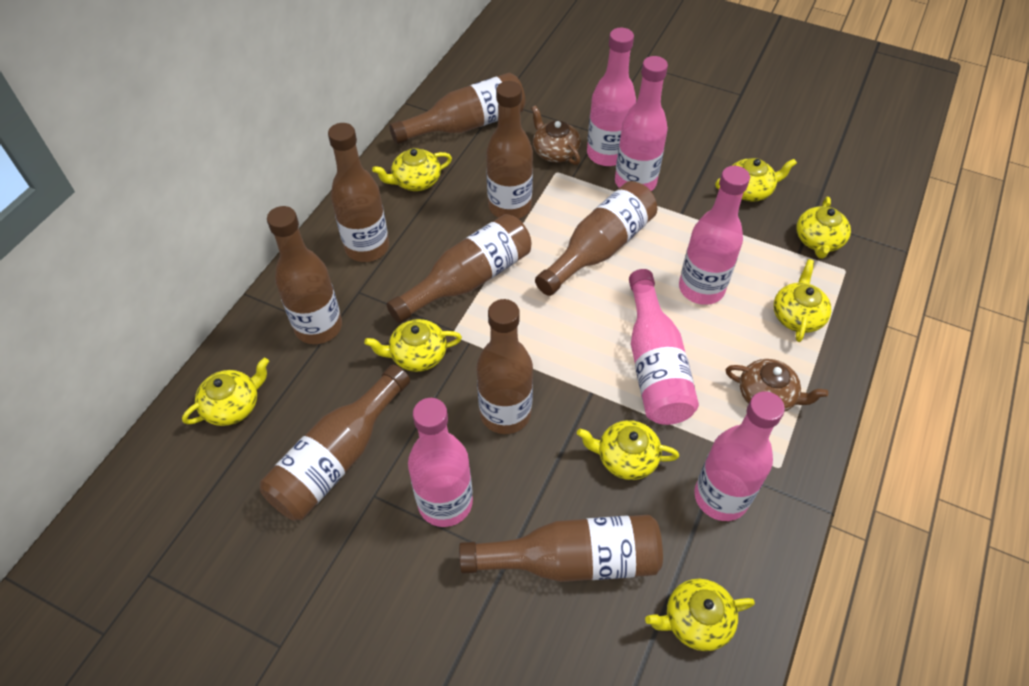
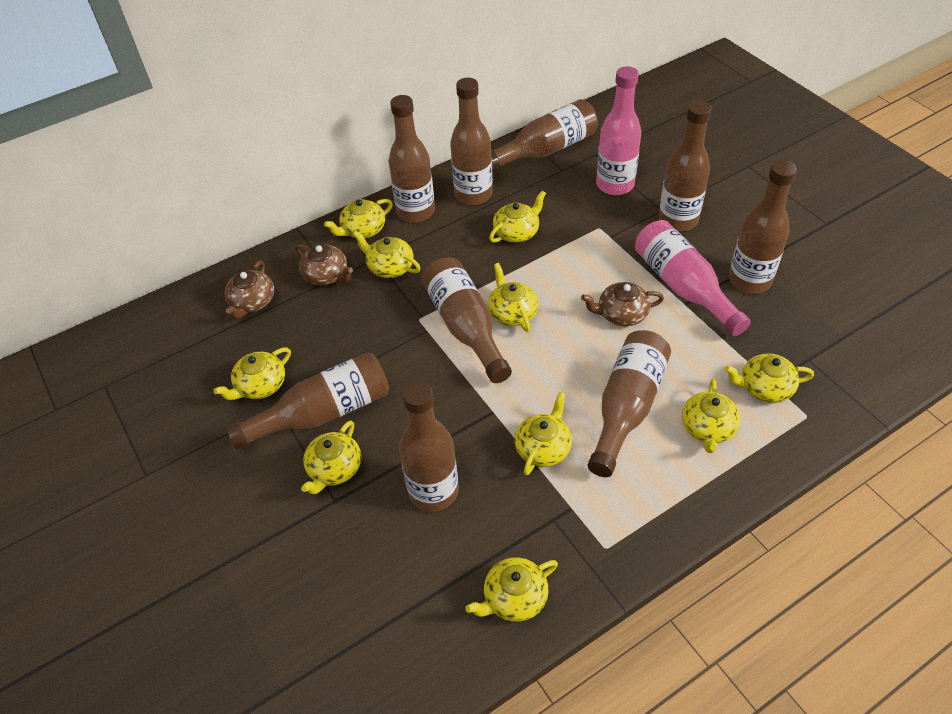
brown teapot: 2 -> 3
pink bottle: 6 -> 2
yellow teapot: 8 -> 10

